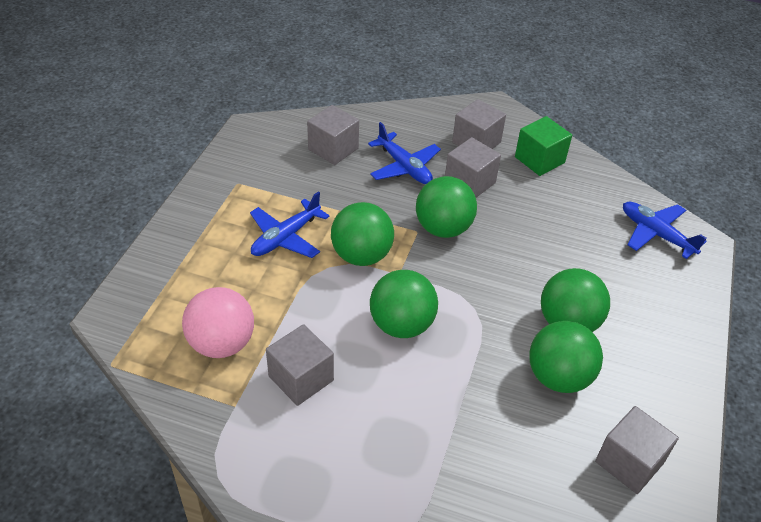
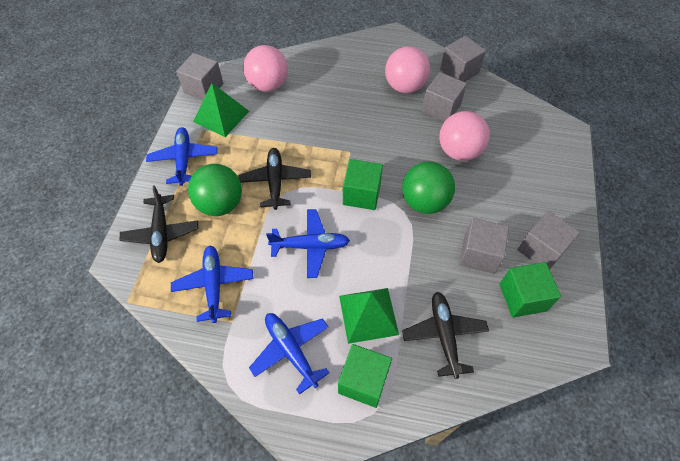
black plane: 0 -> 3
blue plane: 3 -> 4
green ball: 5 -> 2
green cube: 1 -> 3
green pyramid: 0 -> 2
pink ball: 1 -> 3

